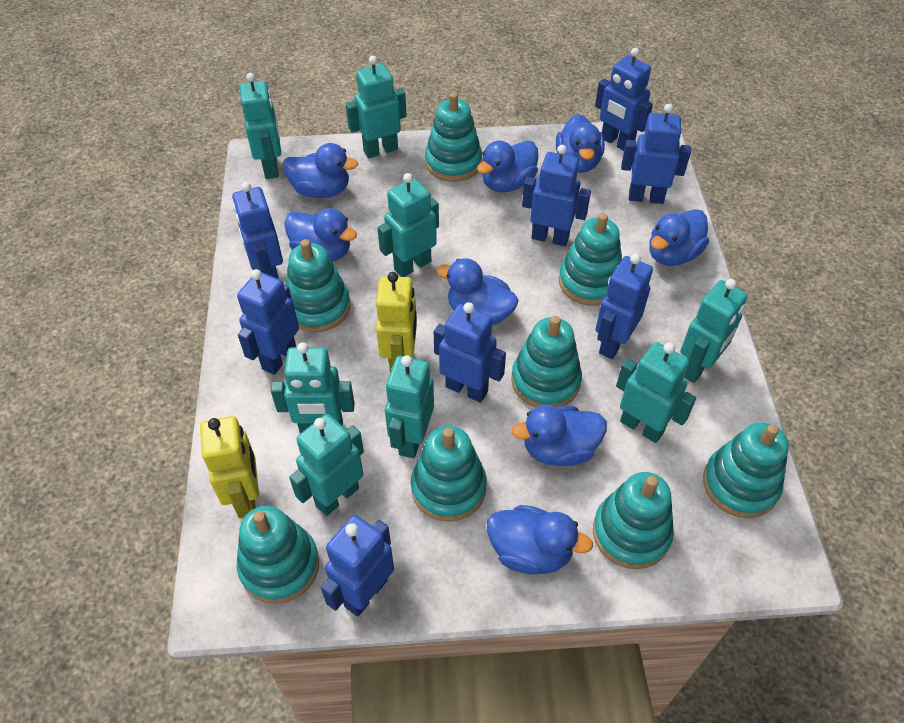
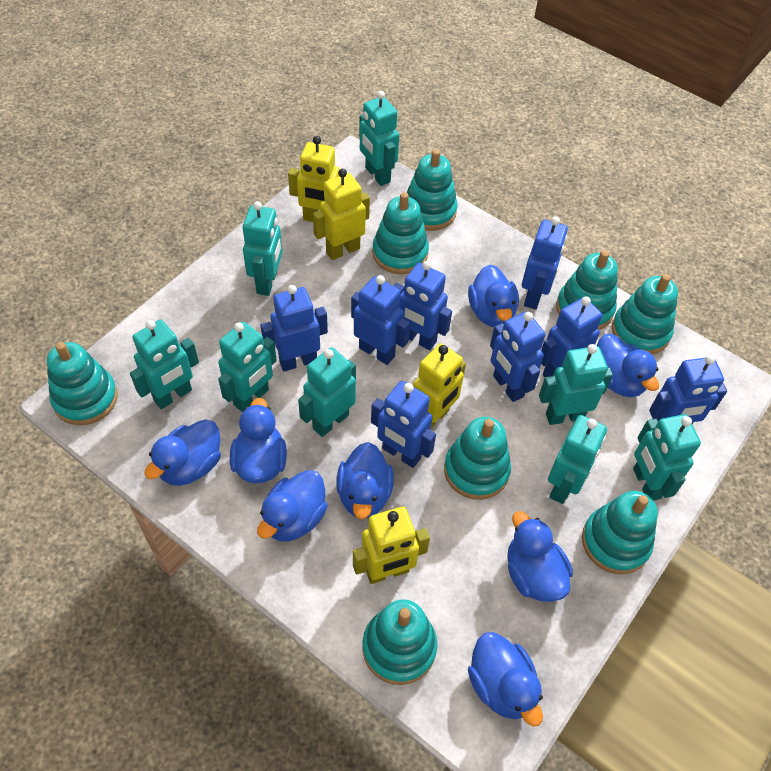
yellow robot: 2 -> 4

